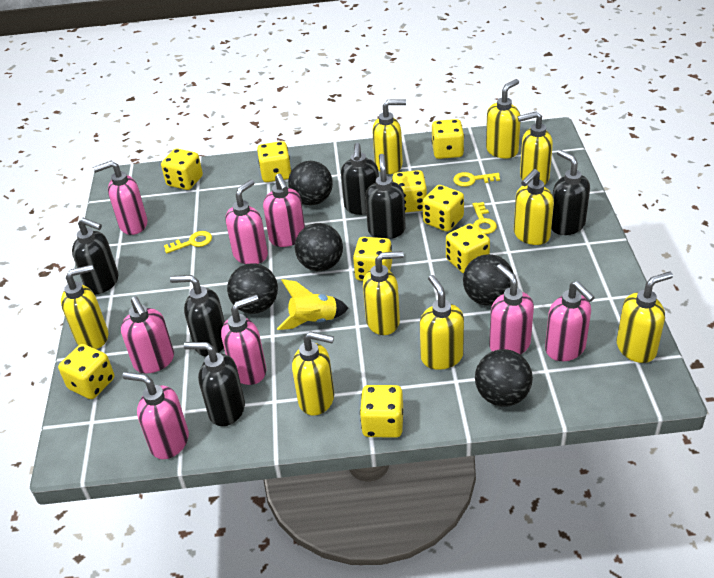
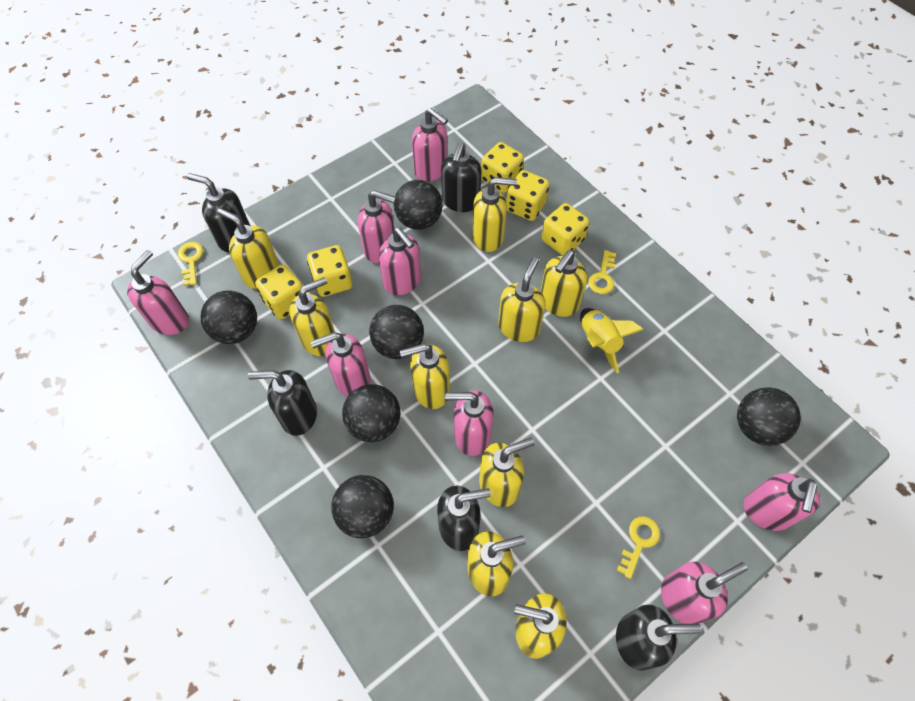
black ball: 5 -> 6
black soap dispenser: 6 -> 5
yellow dice: 9 -> 5

